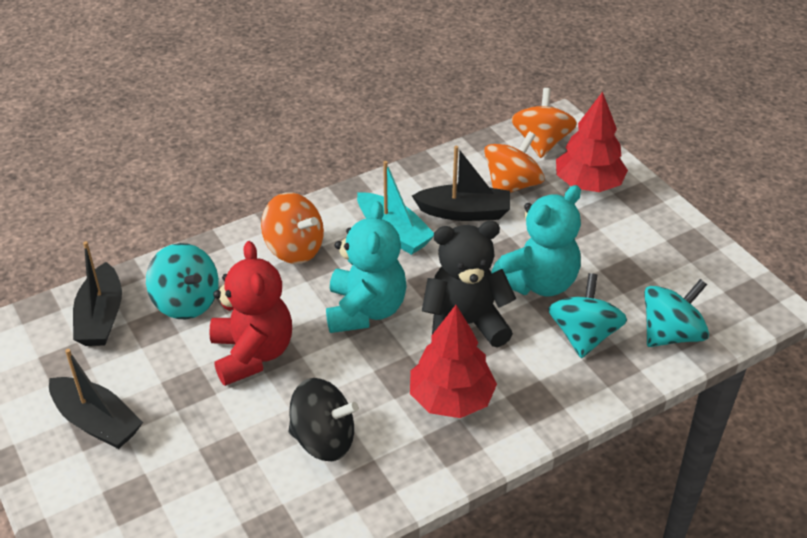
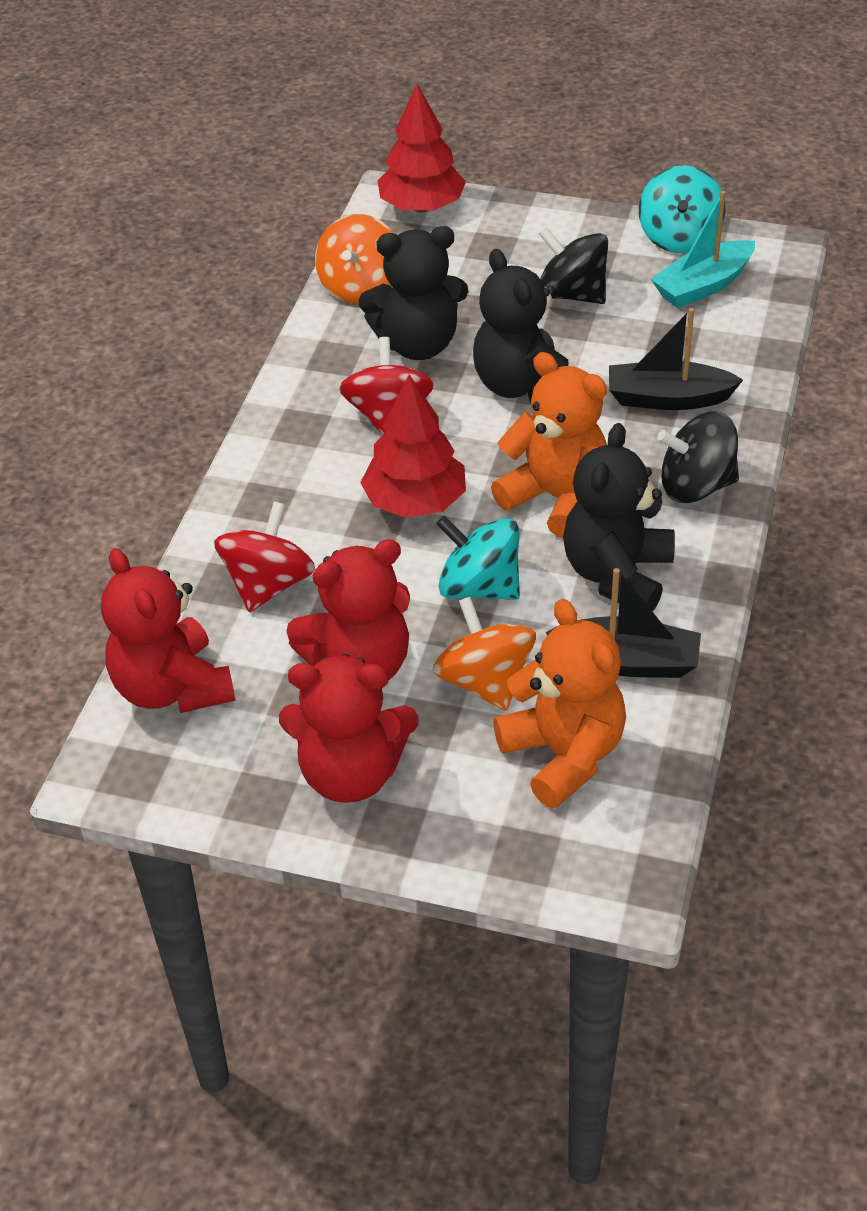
black boat: 3 -> 2
black spinning top: 1 -> 2
black teddy bear: 1 -> 3
orange spinning top: 3 -> 2
orange teddy bear: 0 -> 2
red spinning top: 0 -> 2
red teddy bear: 1 -> 3
turquoise spinning top: 3 -> 2
turquoise teddy bear: 2 -> 0

